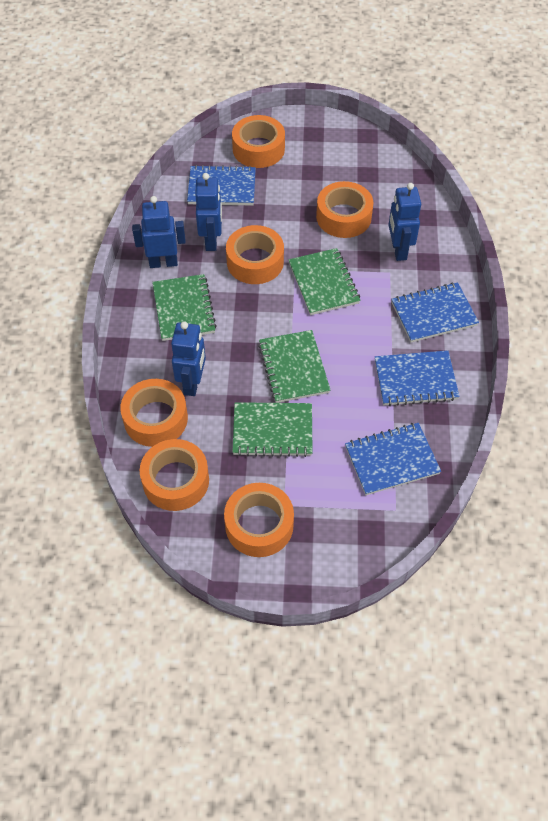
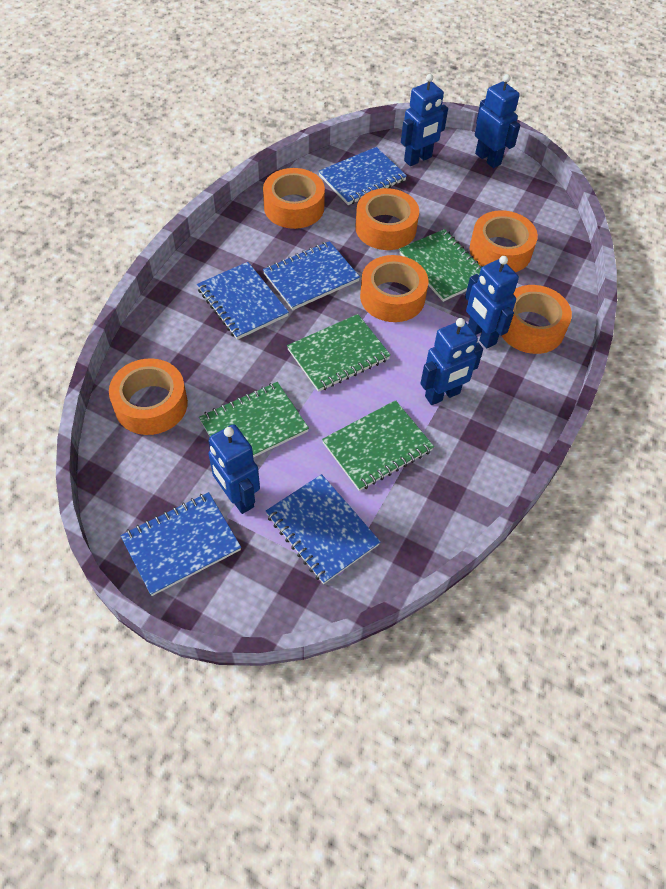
blue notebook: 4 -> 5
blue robot: 4 -> 5

